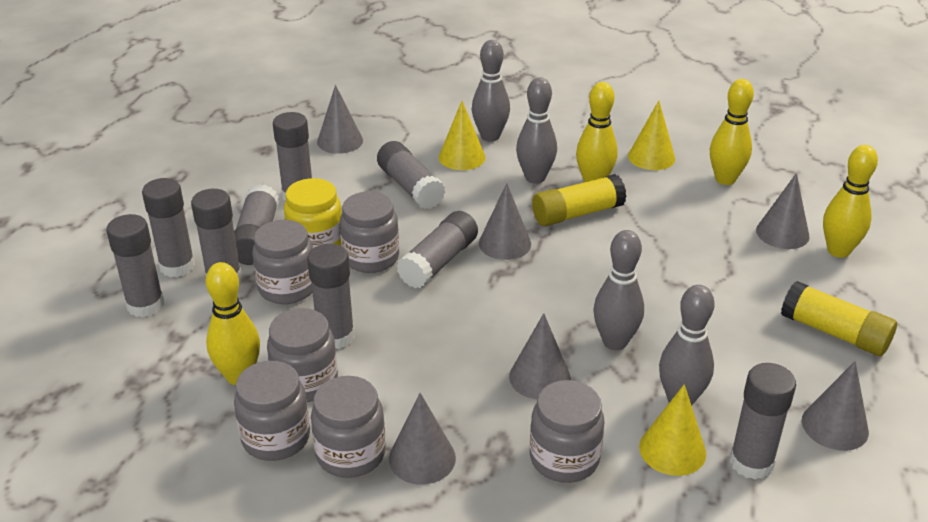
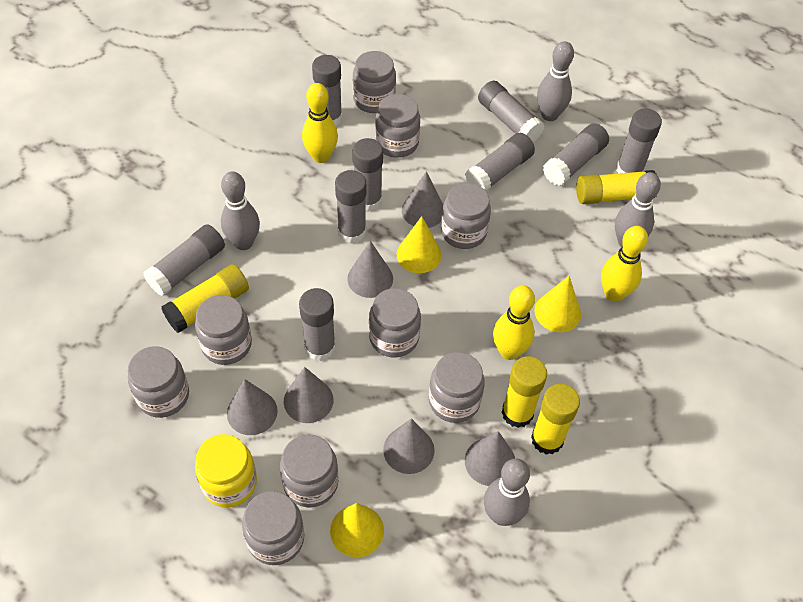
grey jar: 6 -> 9
yellow bowling pin: 4 -> 3
yellow glue stick: 2 -> 4

